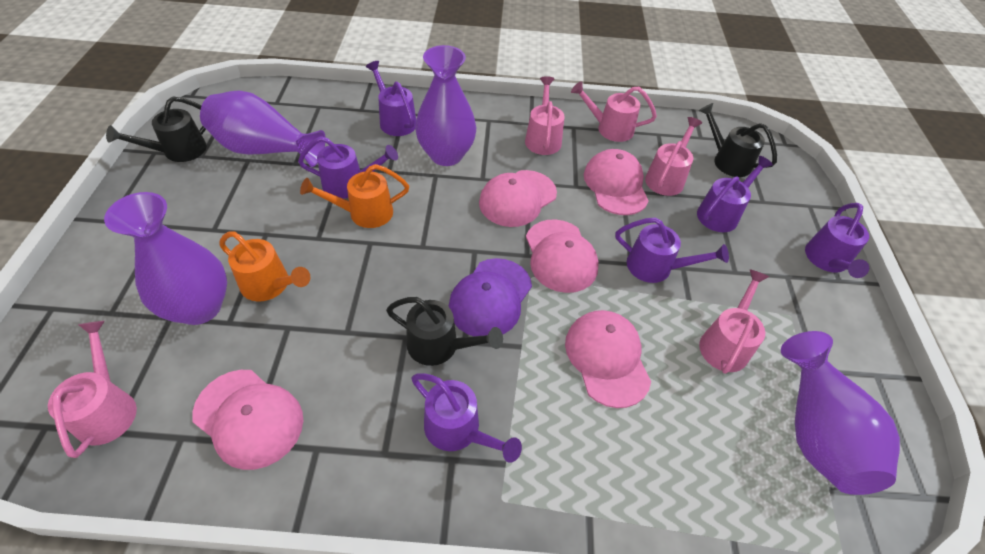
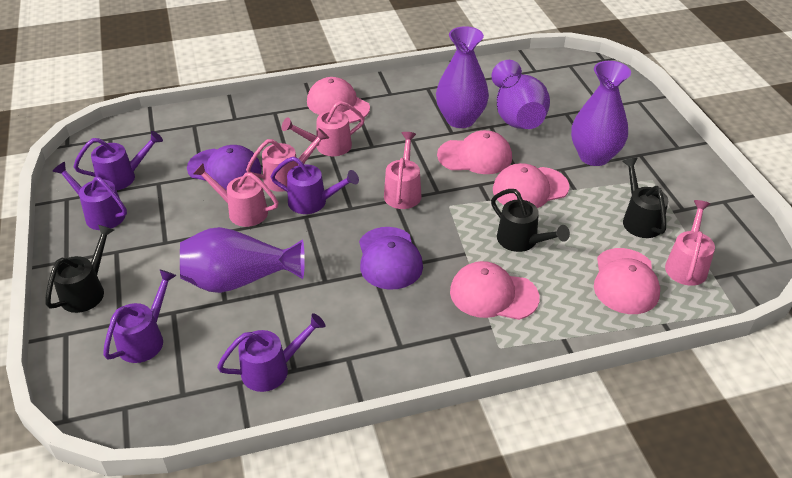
orange watering can: 2 -> 0
purple cap: 1 -> 2
purple watering can: 6 -> 5

